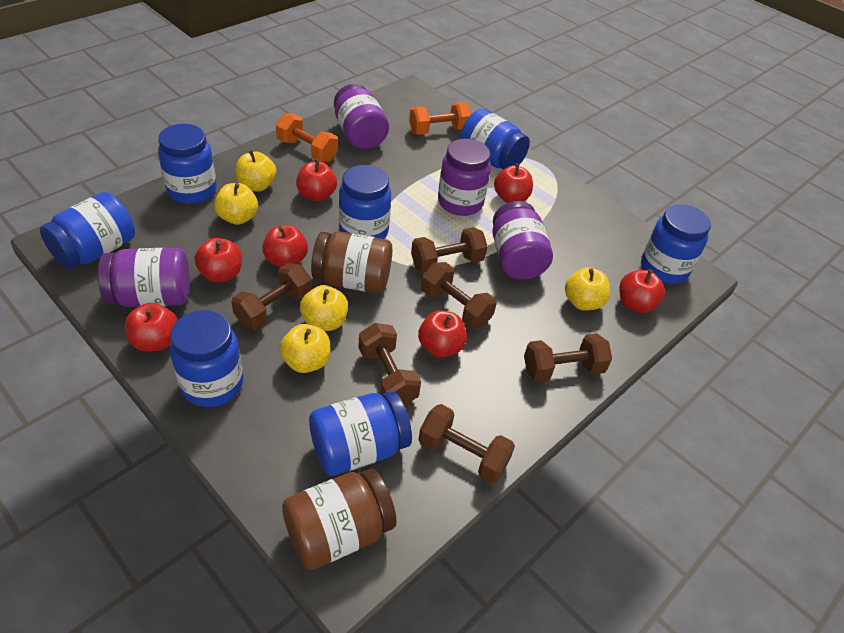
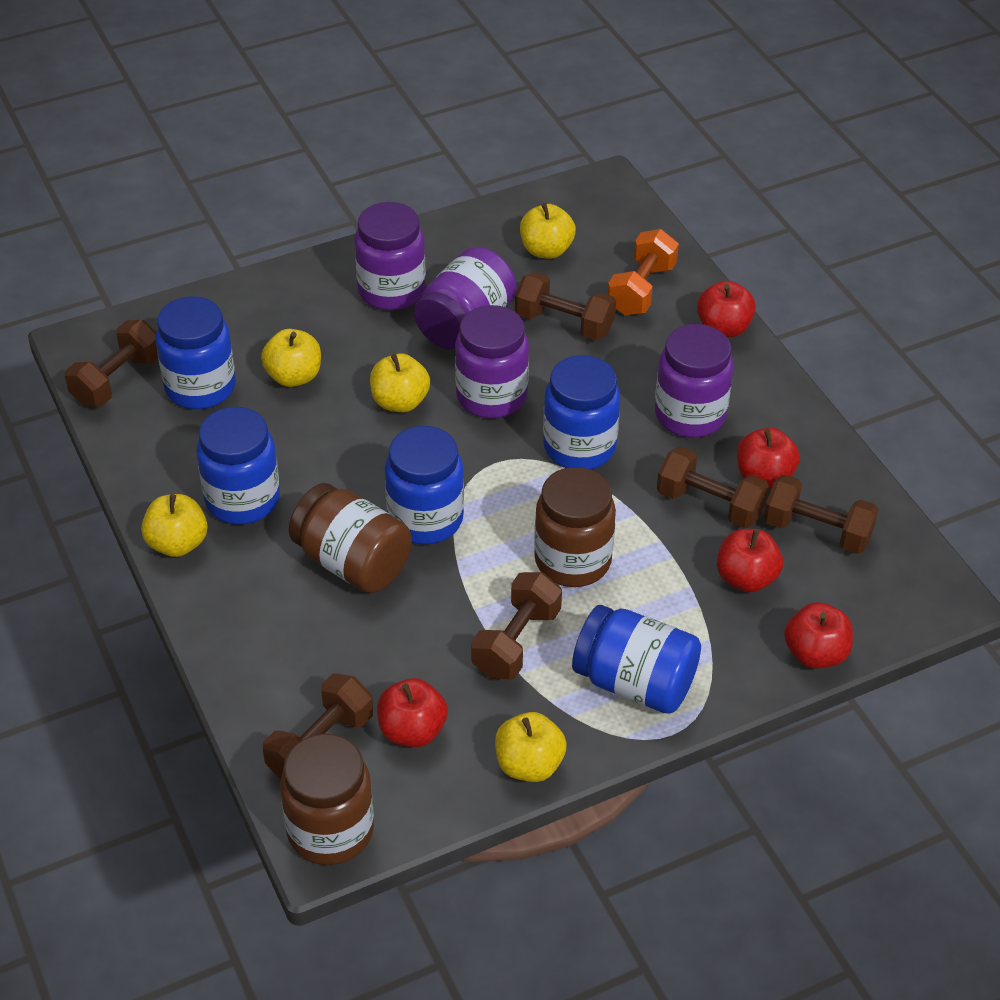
blue jar: 7 -> 5
brown jar: 2 -> 3
orange dumbbell: 2 -> 1
red apple: 7 -> 5

